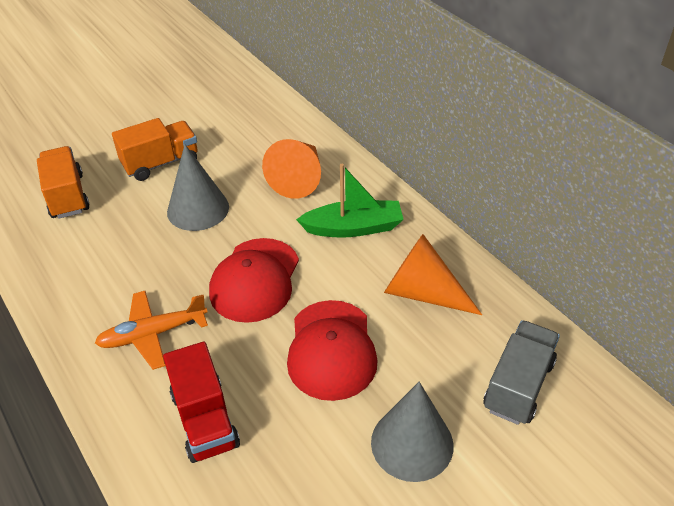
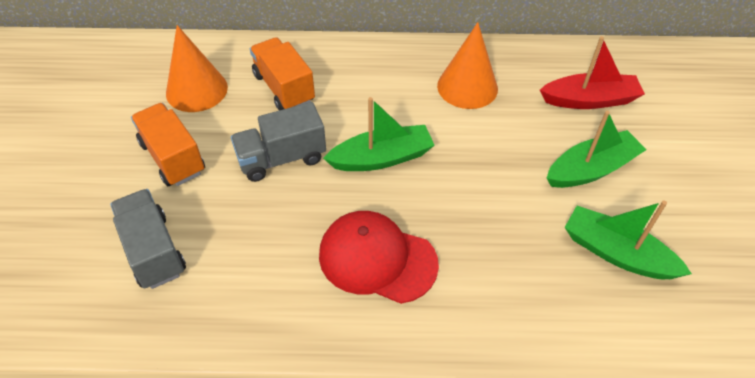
green boat: 1 -> 3
grey cone: 2 -> 0
grey truck: 1 -> 2
orange plane: 1 -> 0
red boat: 0 -> 1
red cap: 2 -> 1
red truck: 1 -> 0

